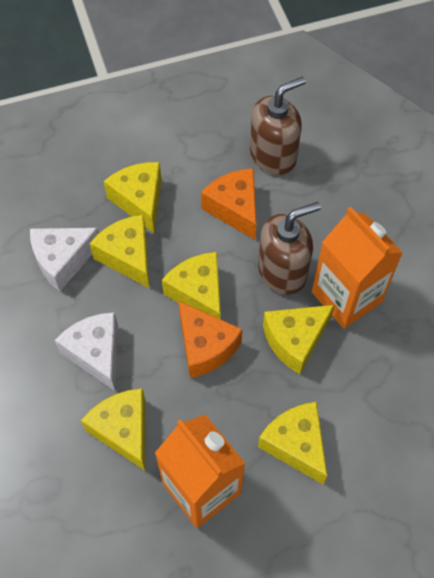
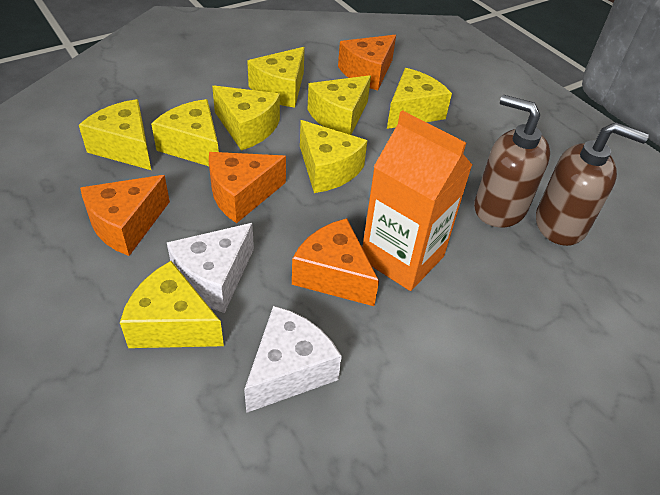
orange carton: 2 -> 1
orange cheese: 2 -> 4
yellow cheese: 6 -> 8

